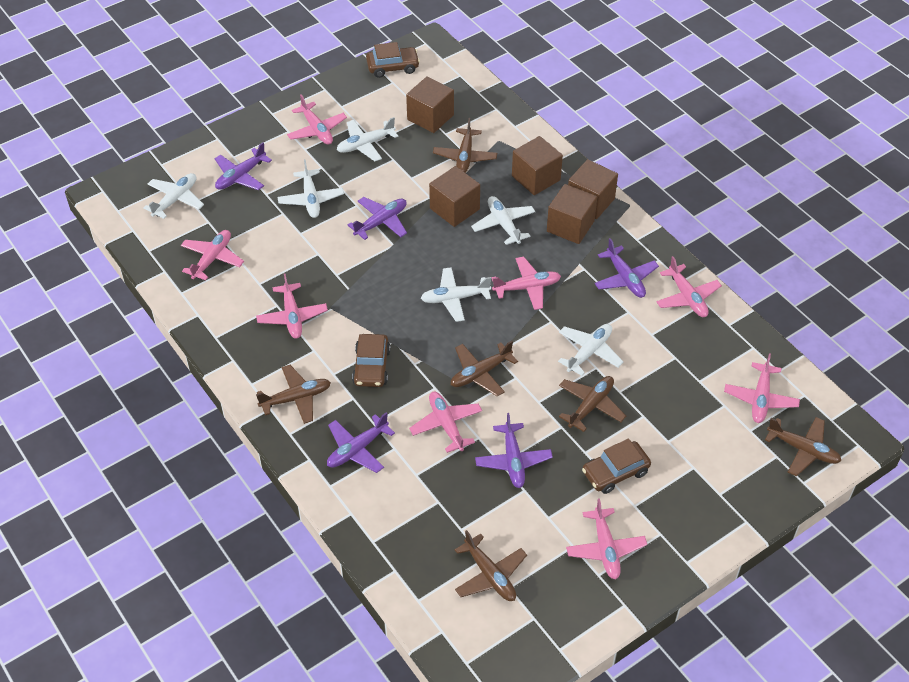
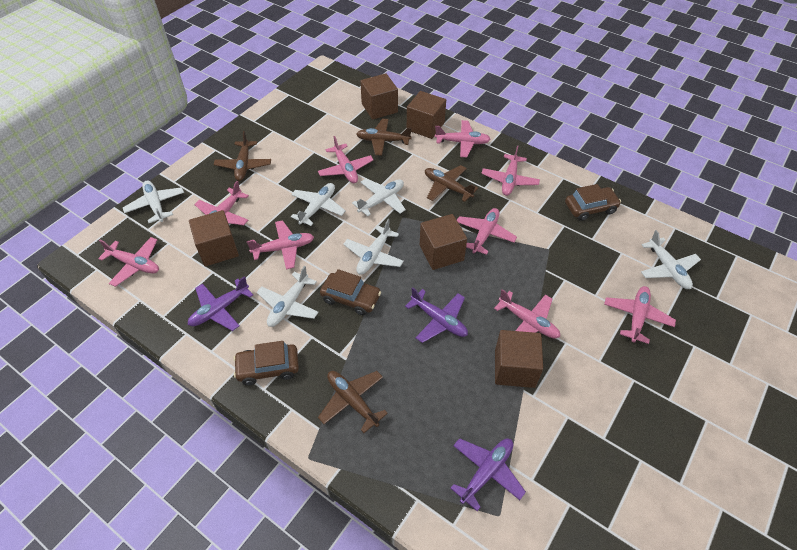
brown plane: 6 -> 4
pink plane: 8 -> 9
purple plane: 5 -> 3

